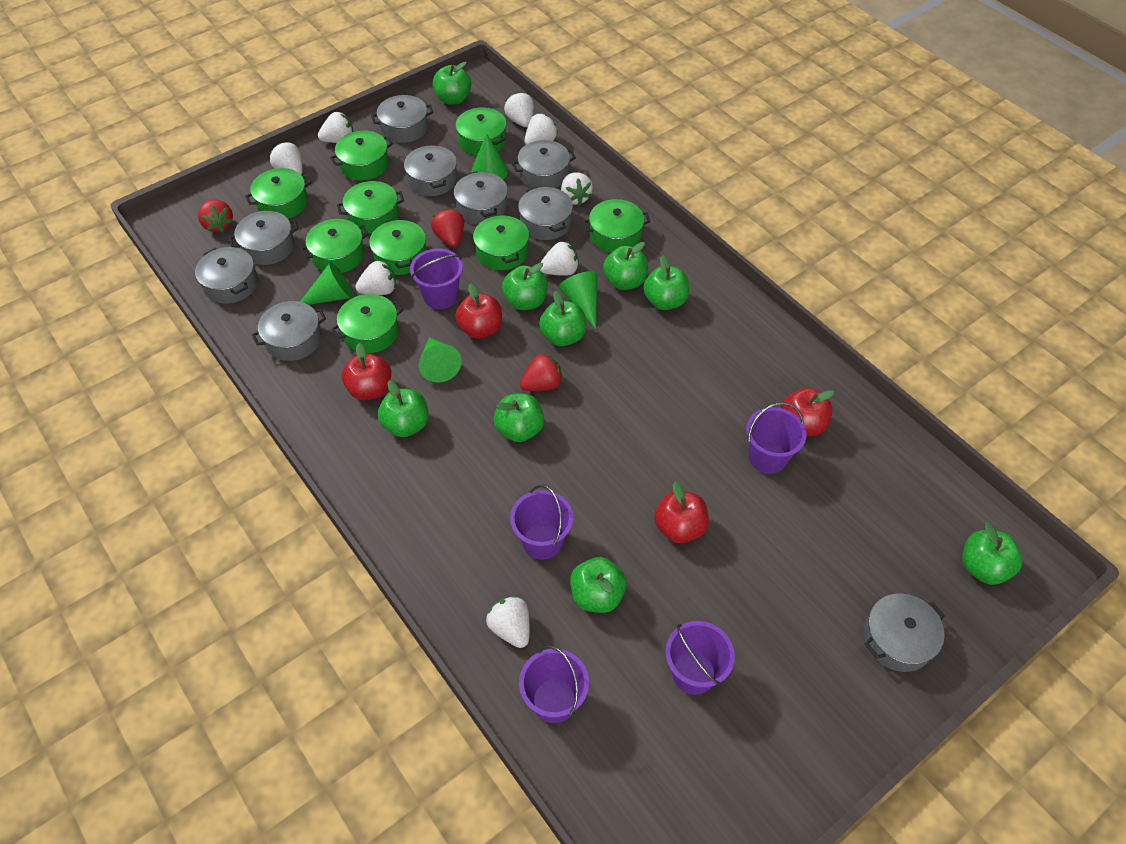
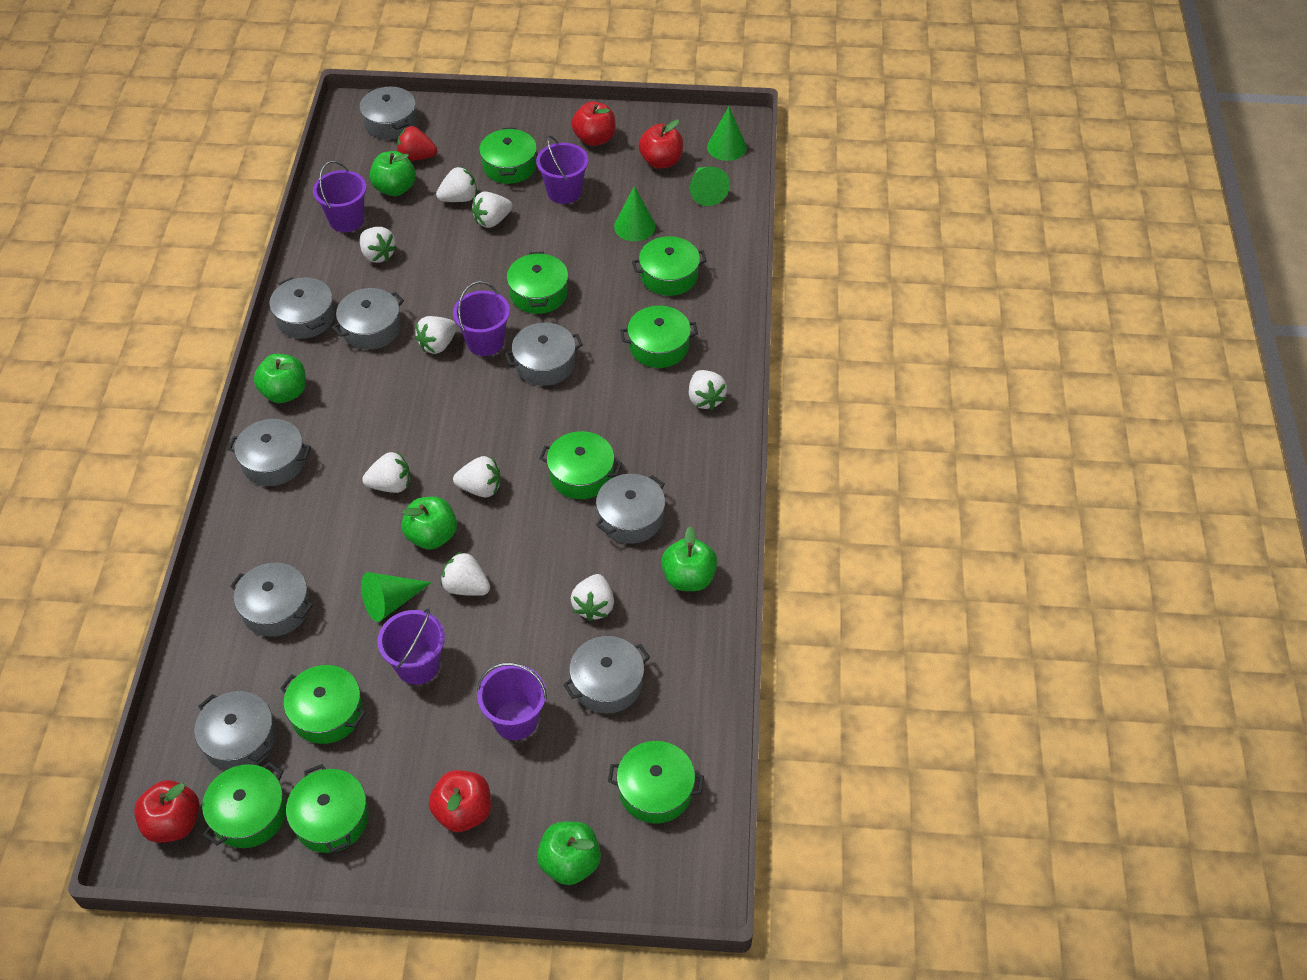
green apple: 9 -> 5
red strawberry: 3 -> 1
white strawberry: 8 -> 9

